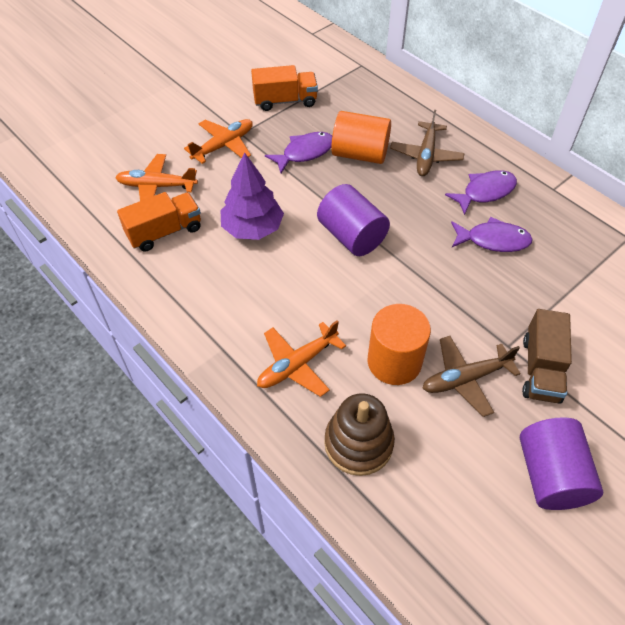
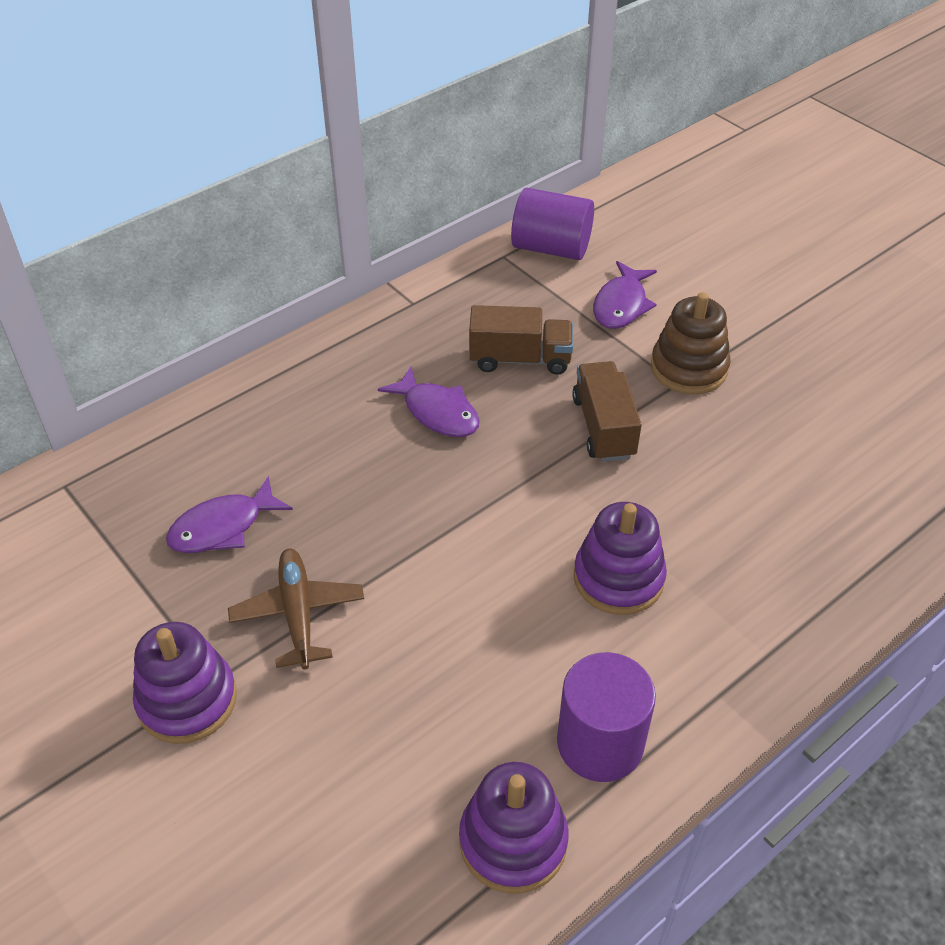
brown plane: 2 -> 1
brown truck: 1 -> 2
orange cylinder: 2 -> 0
orange plane: 3 -> 0
orange truck: 2 -> 0
purple stacking toy: 0 -> 3
purple tree: 1 -> 0

